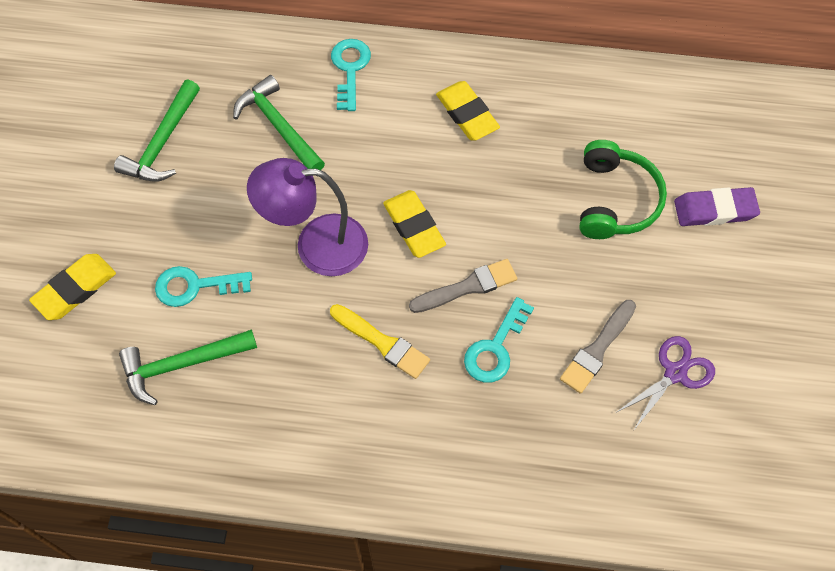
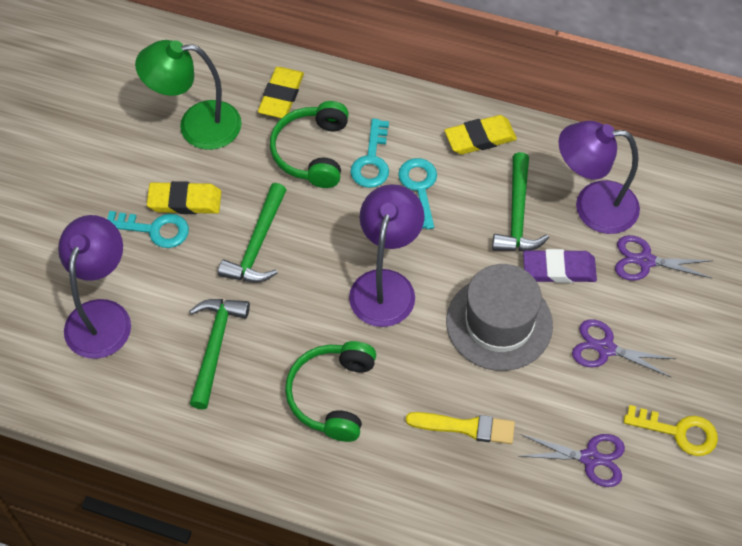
green headphones: 1 -> 2
green lamp: 0 -> 1
grey brush: 2 -> 0
grey hat: 0 -> 1
purple lamp: 1 -> 3
purple scissors: 1 -> 3
yellow key: 0 -> 1

